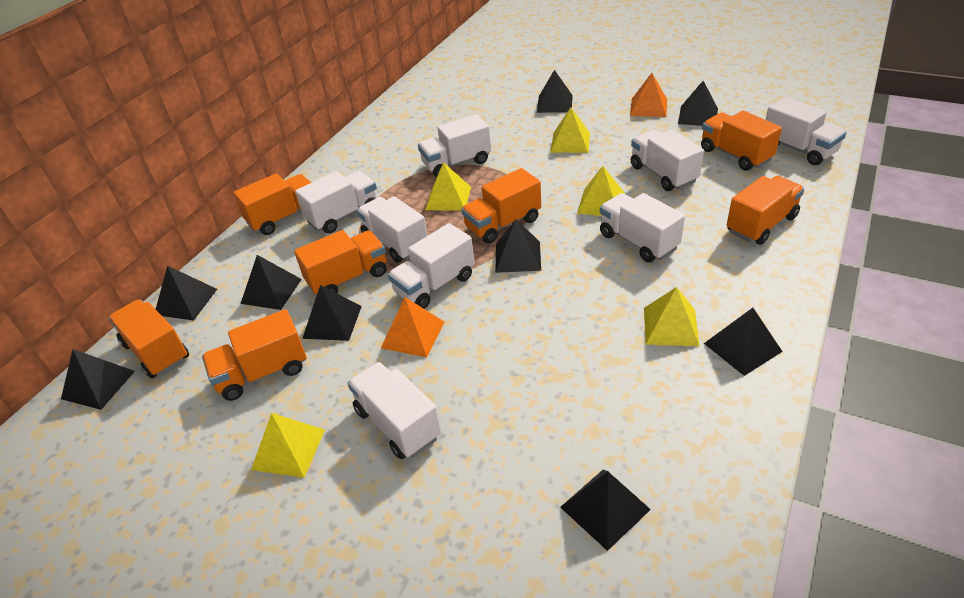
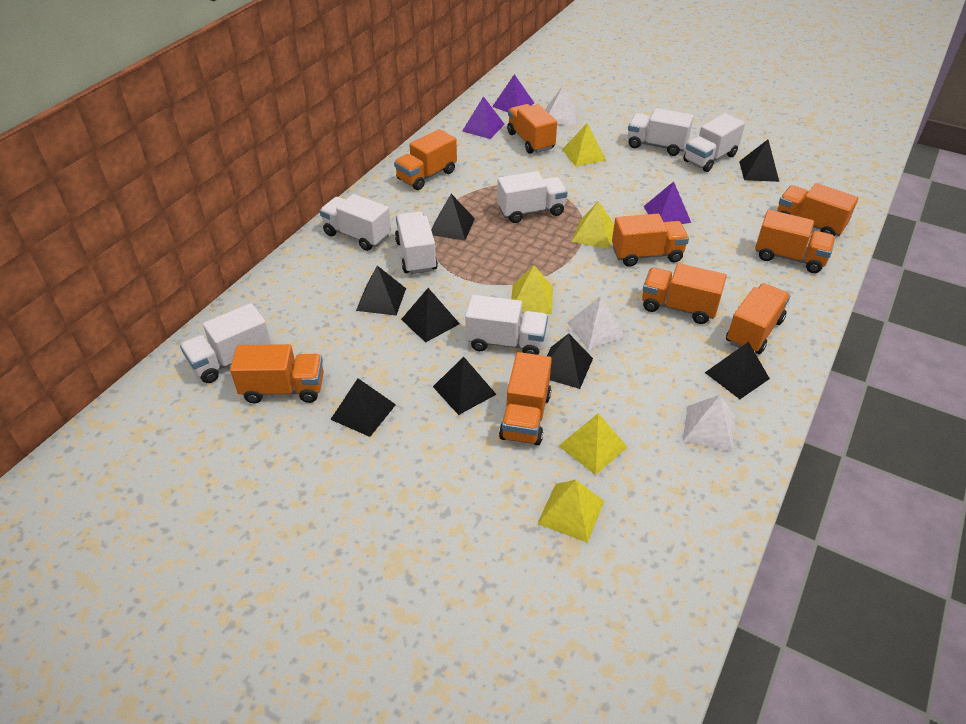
black pyramid: 9 -> 8
orange pyramid: 2 -> 0
orange truck: 7 -> 9
purple pyramid: 0 -> 3
white pyramid: 0 -> 3
white truck: 8 -> 7

